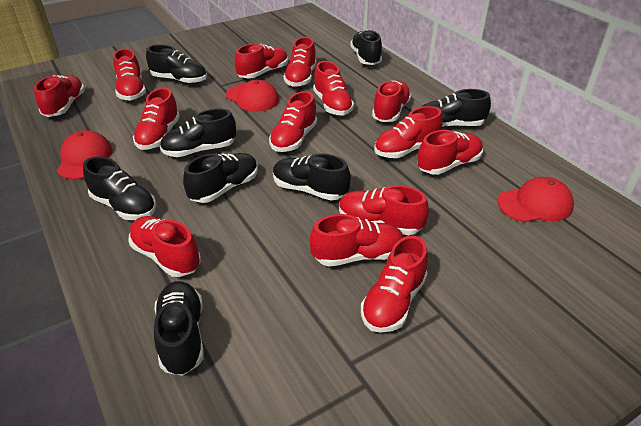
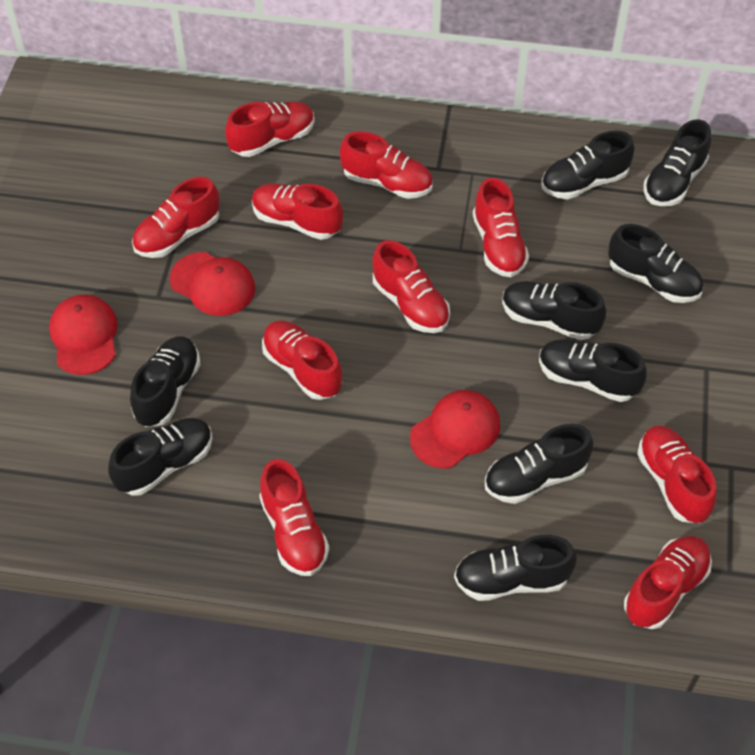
black shoe: 8 -> 9
red shoe: 14 -> 10

